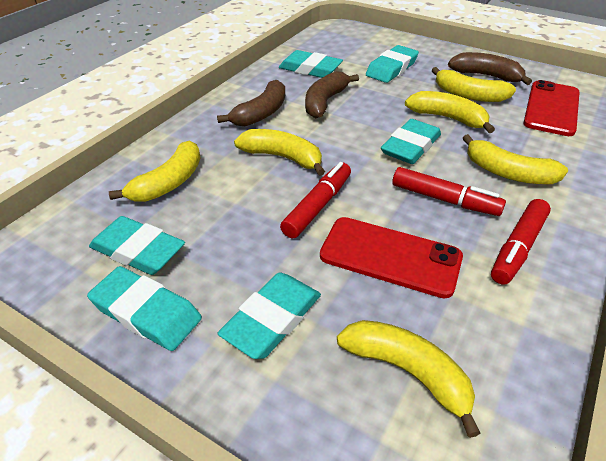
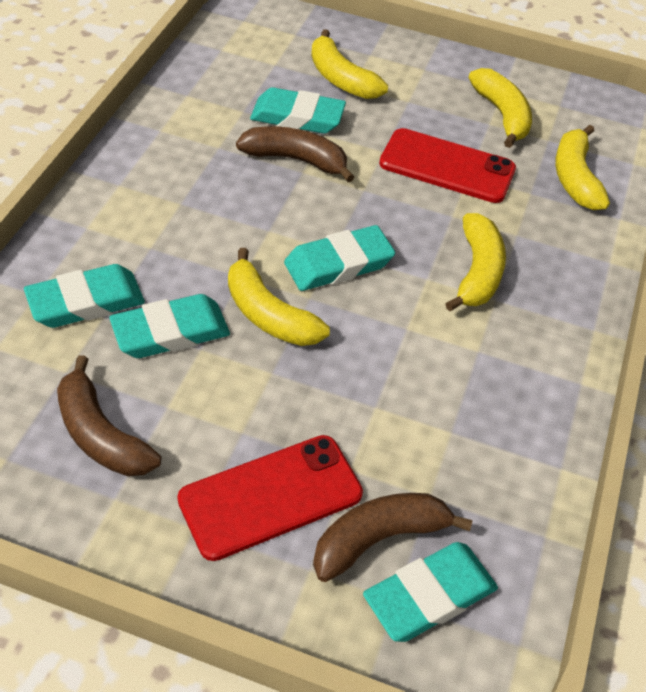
red marker: 3 -> 0
turquoise eraser: 6 -> 5
yellow banana: 6 -> 5

